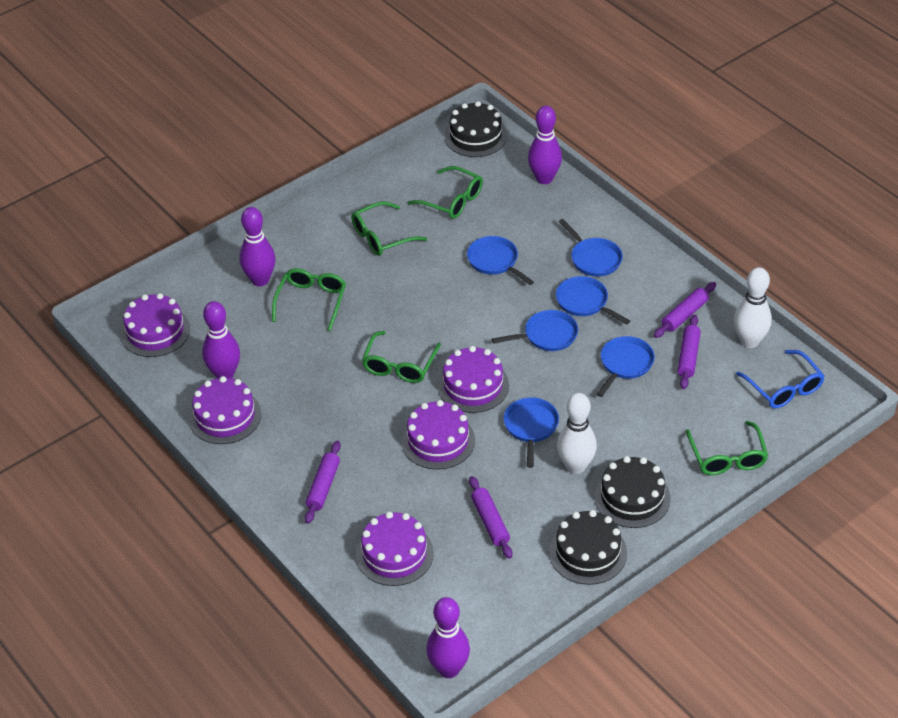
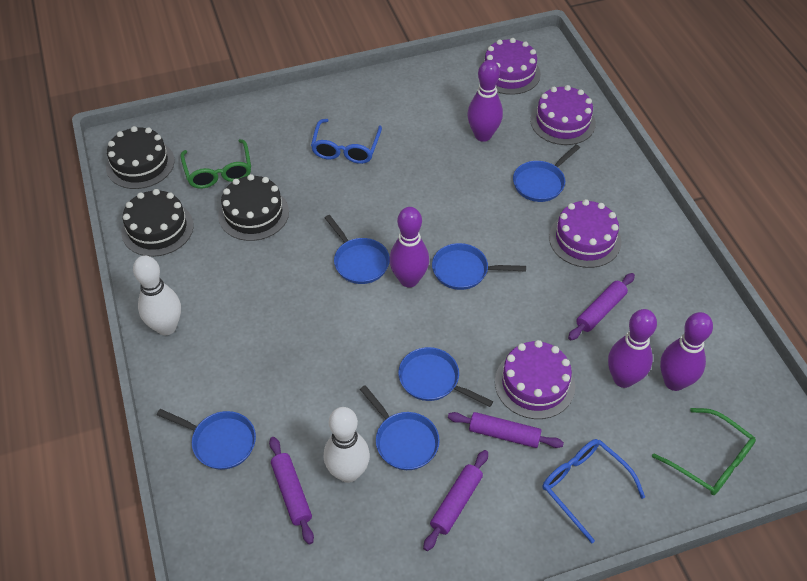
blue glasses: 1 -> 2
green glasses: 5 -> 2
purple cake: 5 -> 4

